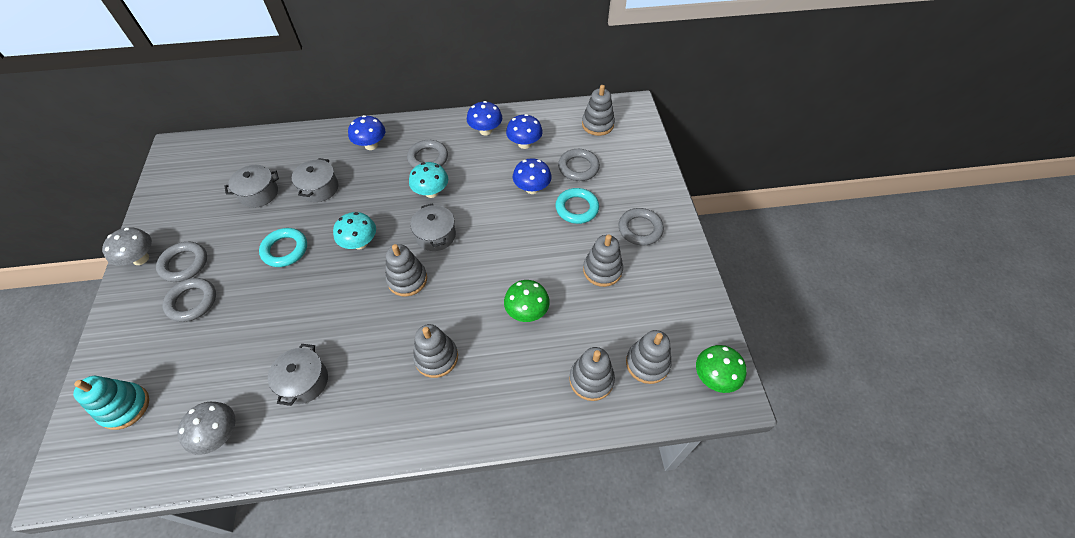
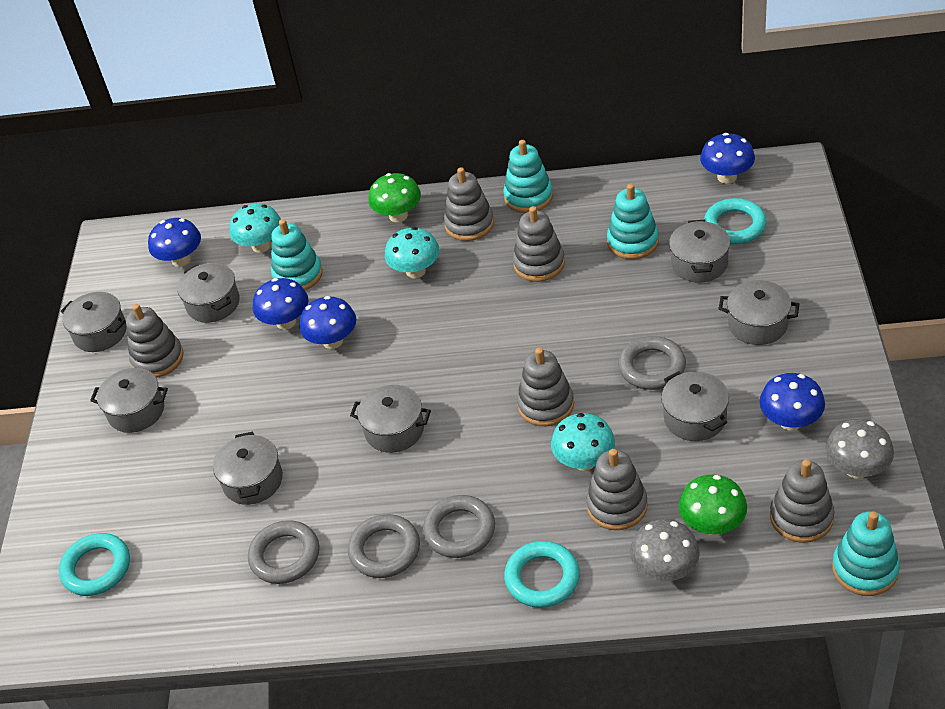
blue mushroom: 4 -> 5
grey pot: 4 -> 8
grey ring: 5 -> 4
turquoise mushroom: 2 -> 3
turquoise ring: 2 -> 3
turquoise stacking toy: 1 -> 4

